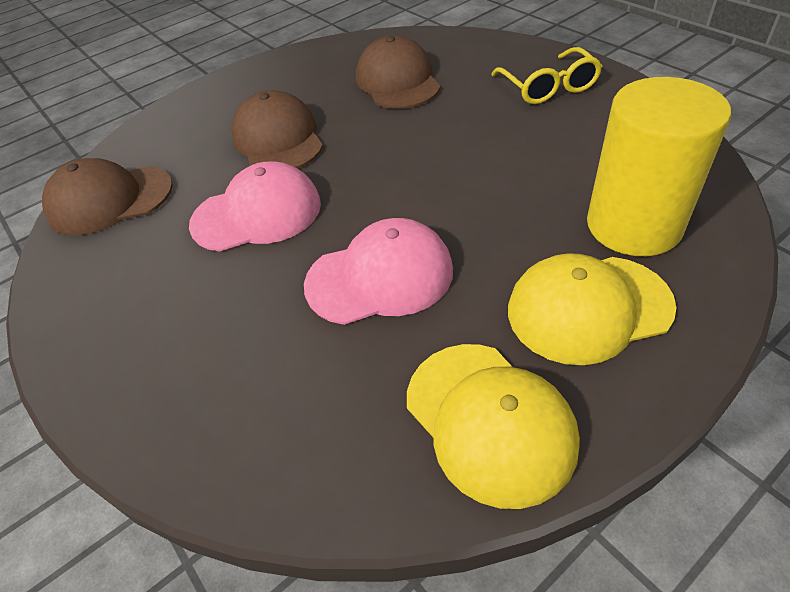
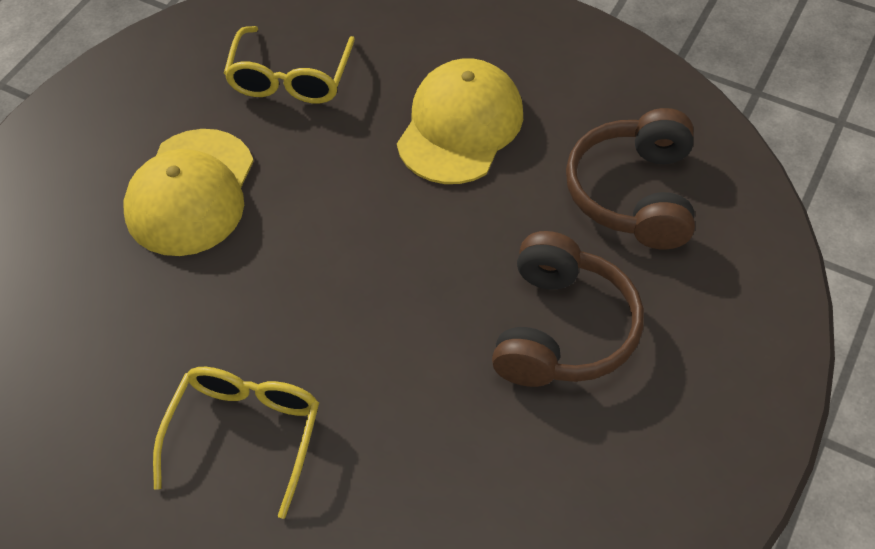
brown cap: 3 -> 0
brown headphones: 0 -> 2
pink cap: 2 -> 0
yellow cylinder: 1 -> 0
yellow glasses: 1 -> 2

